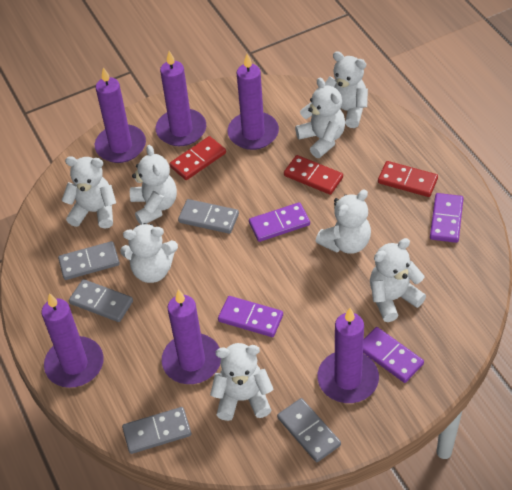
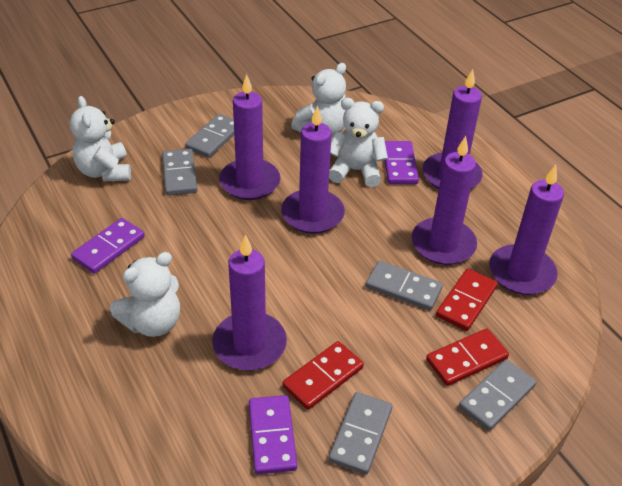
purple domino: 4 -> 3
white teddy bear: 8 -> 4

